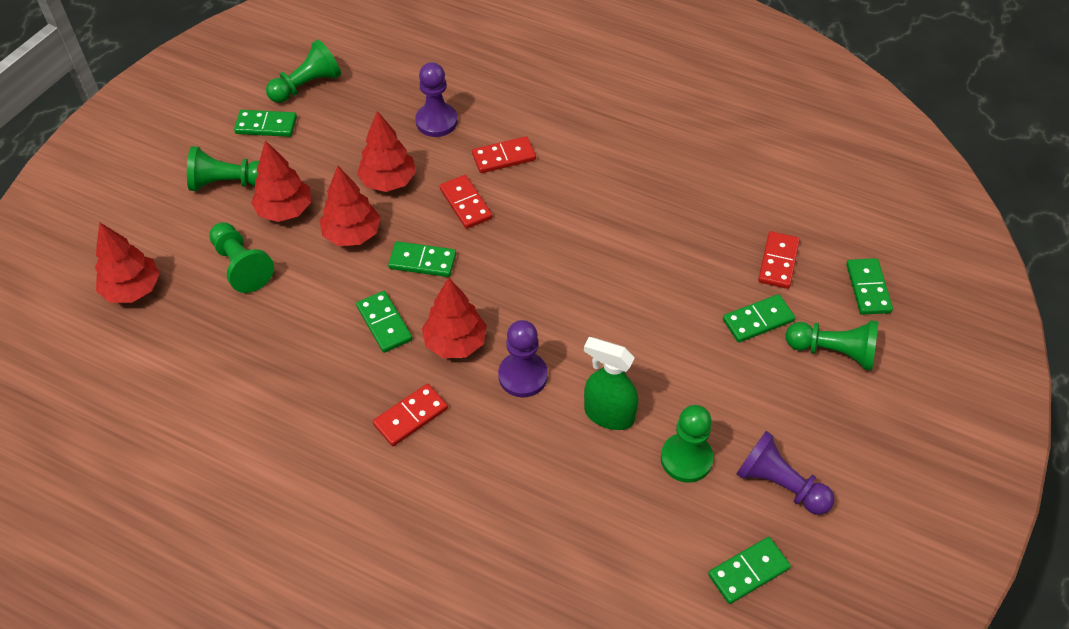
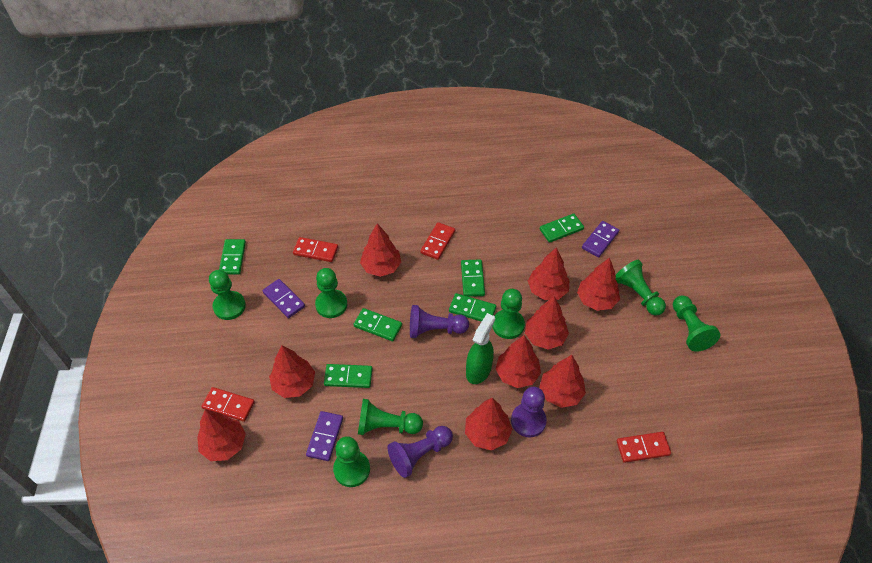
green pawn: 5 -> 7
purple domino: 0 -> 3
red tree: 5 -> 9

